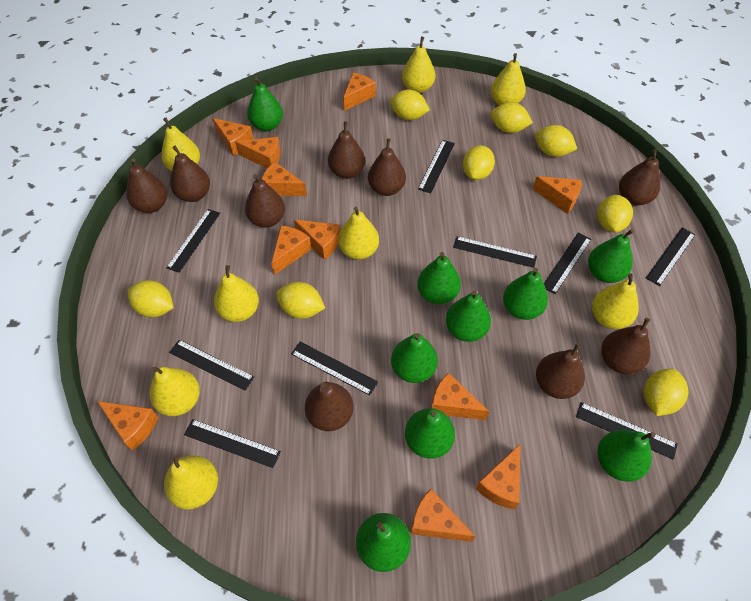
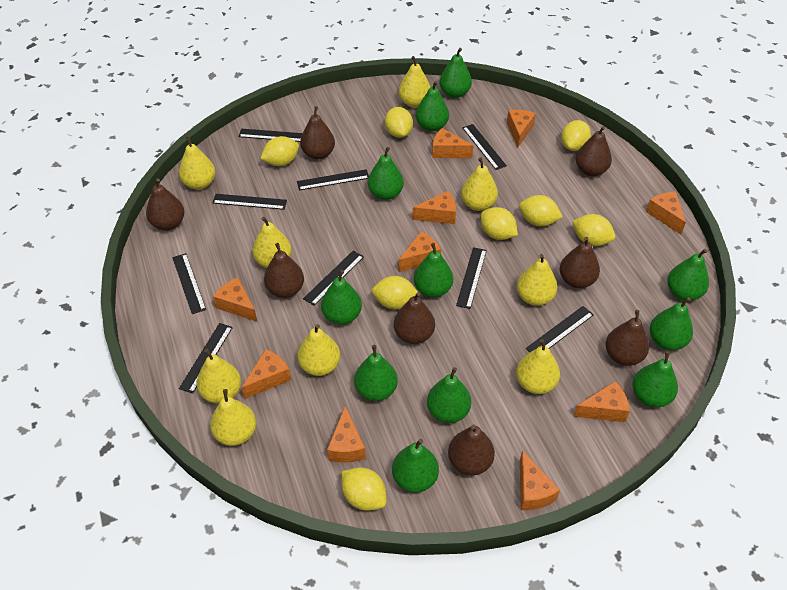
brown pear: 9 -> 8
green pear: 9 -> 11
orange cheese: 11 -> 10
yellow pear: 8 -> 9

